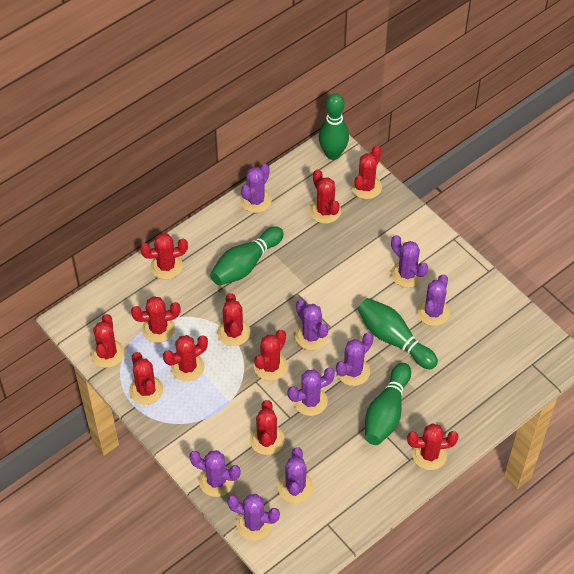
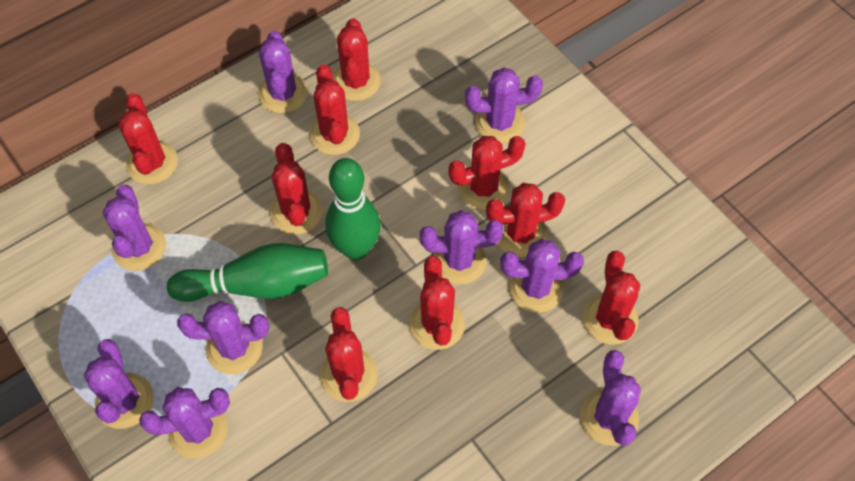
green bowling pin: 4 -> 2
red cactus: 11 -> 9

